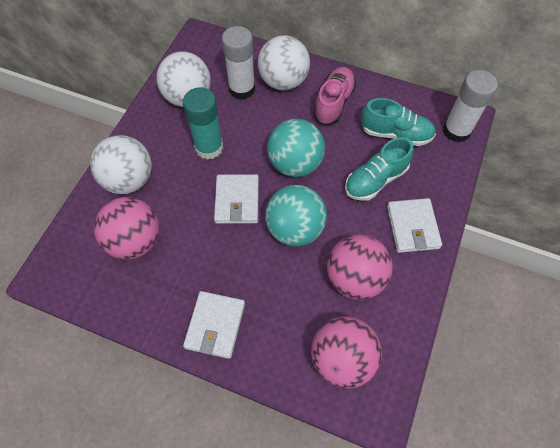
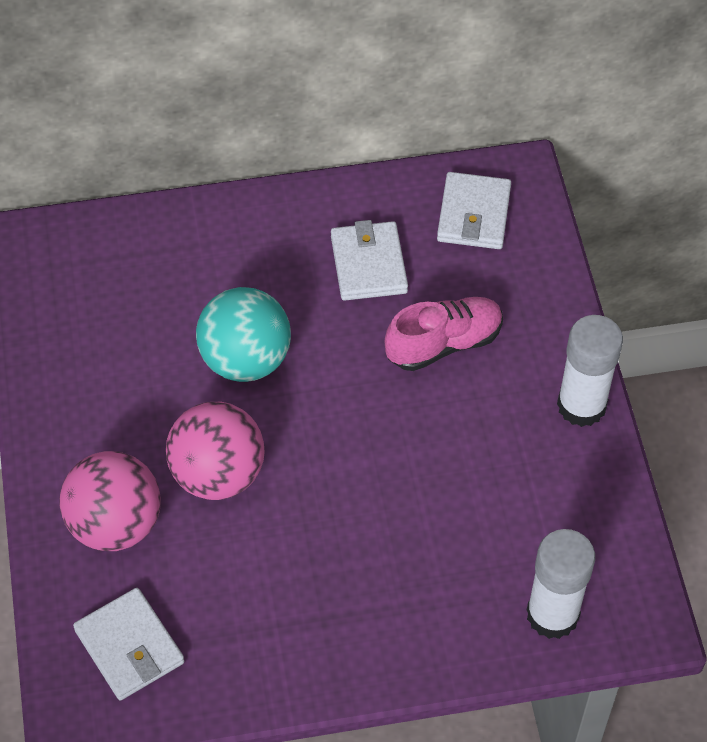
pink ball: 3 -> 2
turquoise ball: 2 -> 1
turquoise glue stick: 1 -> 0
turquoise shoe: 2 -> 0
white ball: 3 -> 0

